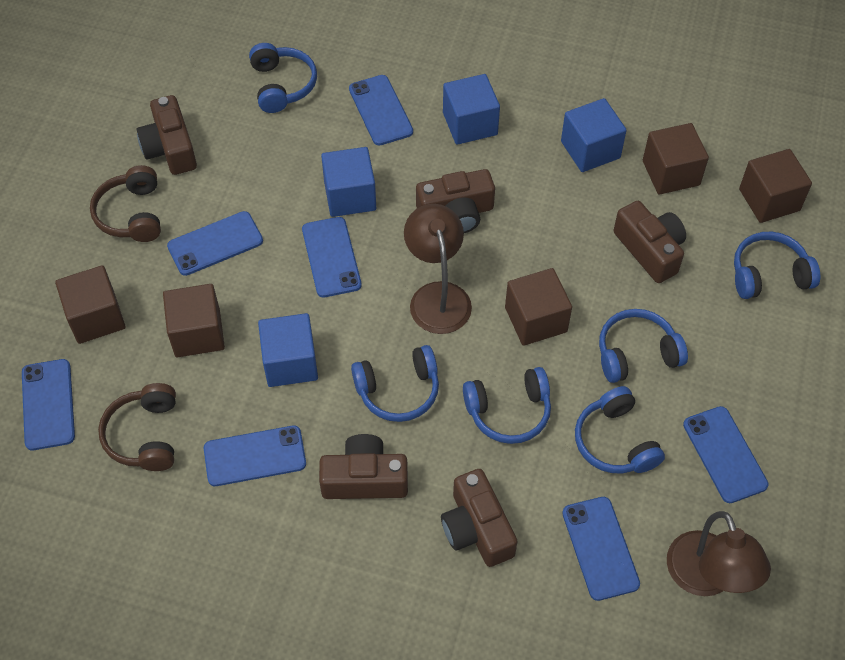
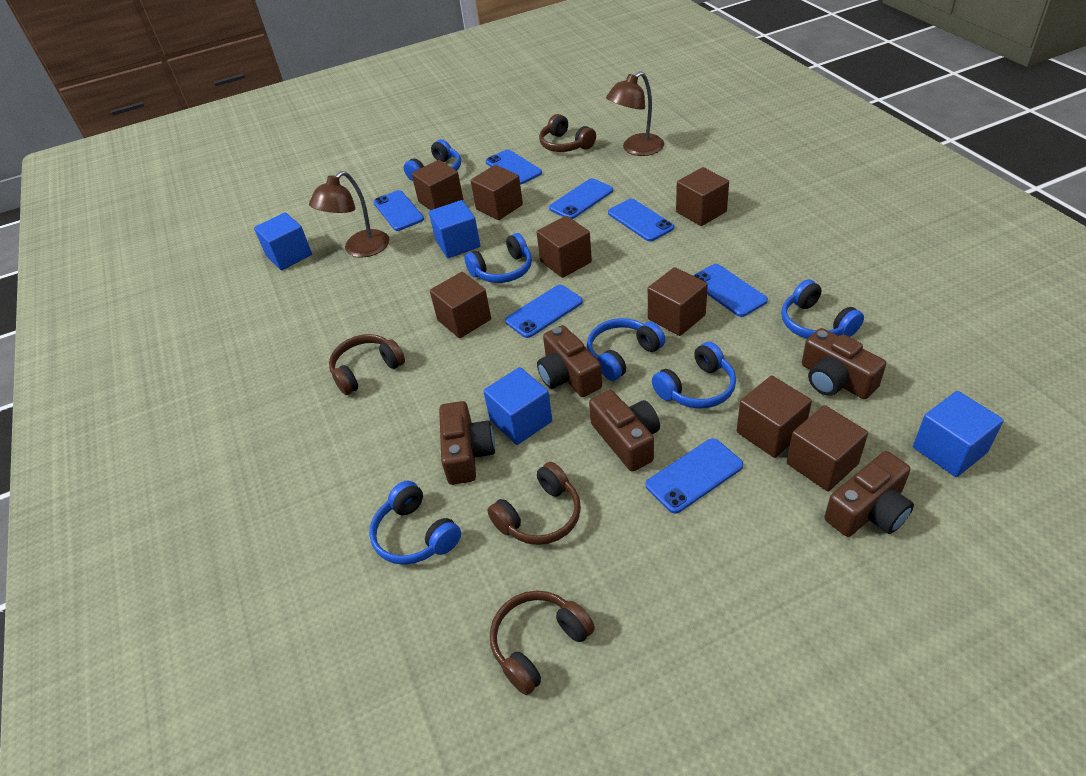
brown cube: 5 -> 8
brown headphones: 2 -> 4

